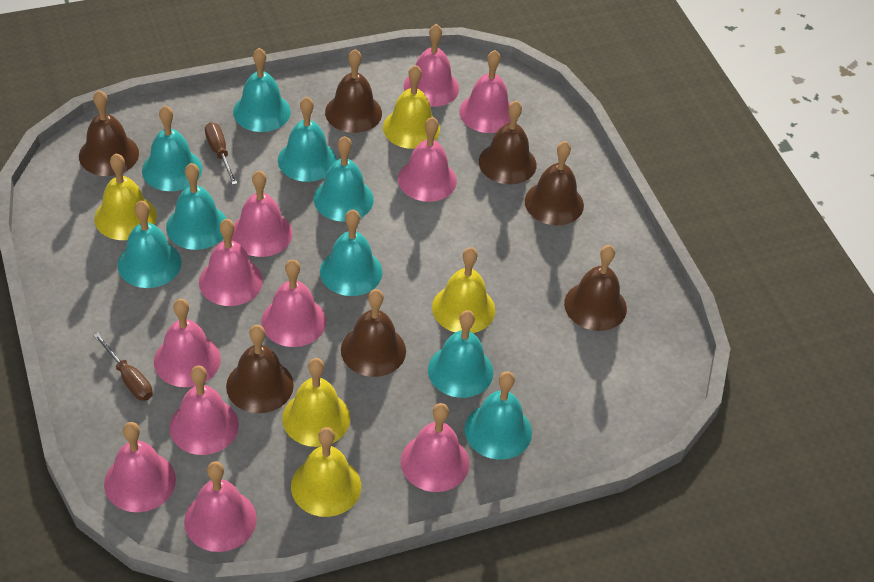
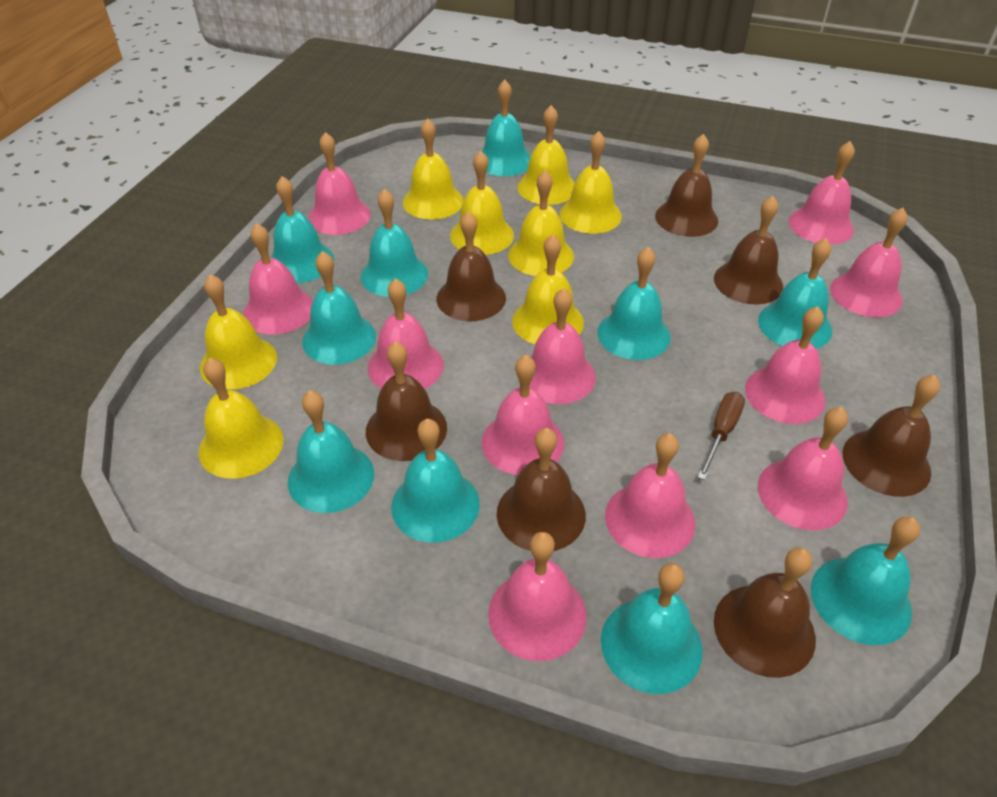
brown screwdriver: 2 -> 1
turquoise bell: 9 -> 10
yellow bell: 5 -> 8

